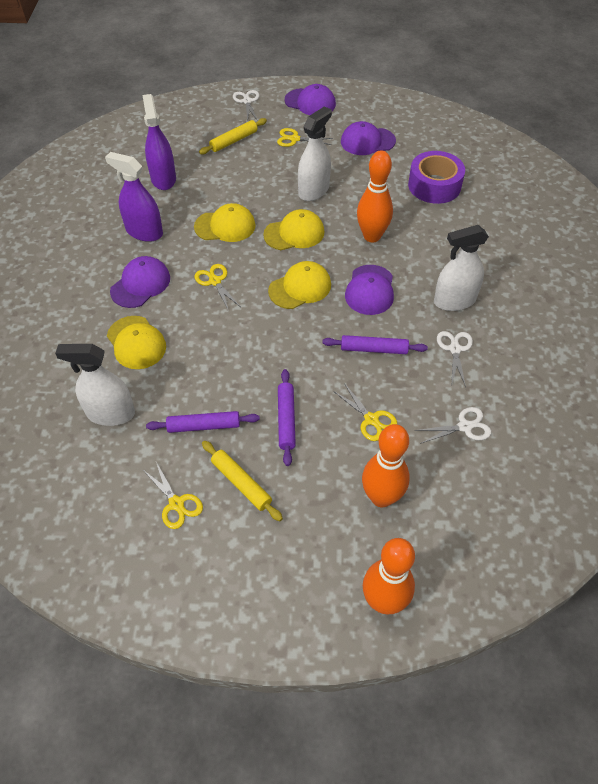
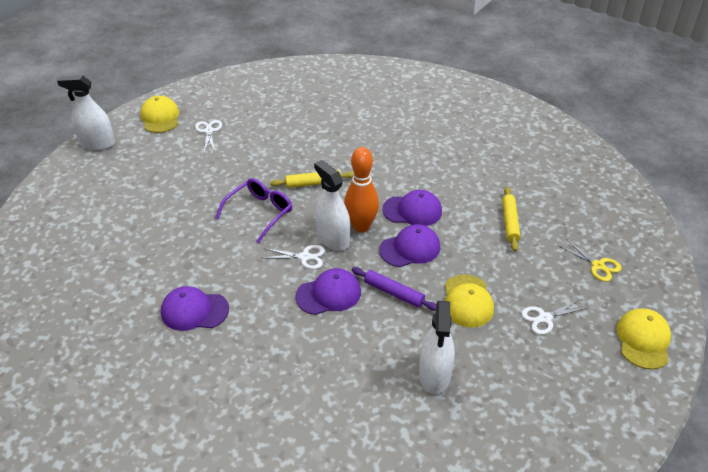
orange bowling pin: 3 -> 1
purple glasses: 0 -> 1
purple rolling pin: 3 -> 1
purple spray bottle: 2 -> 0
purple tape: 1 -> 0
yellow cap: 4 -> 3
yellow scissors: 4 -> 1

